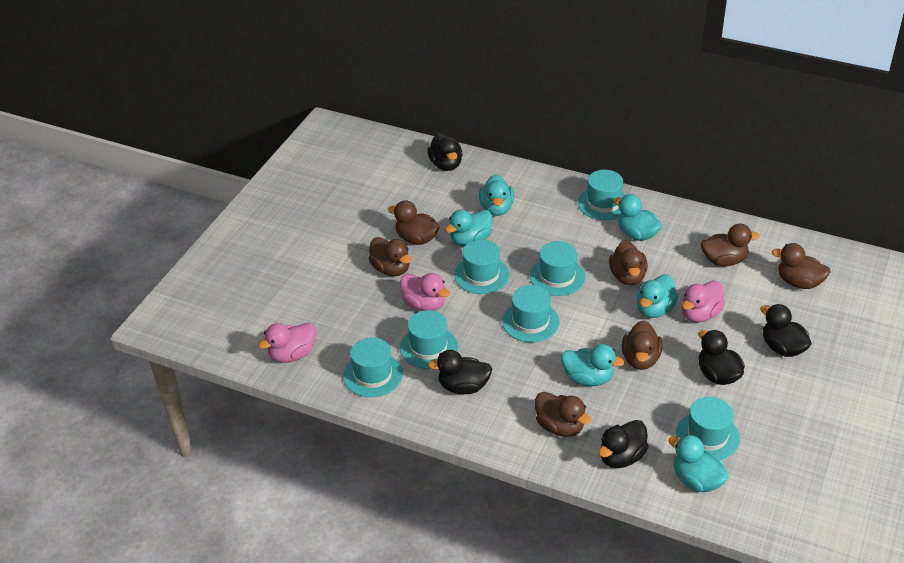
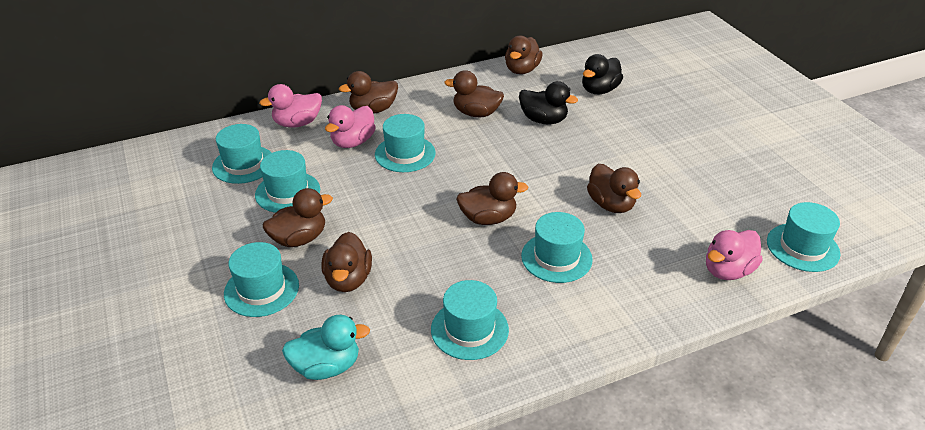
black duck: 5 -> 2
turquoise duck: 6 -> 1

